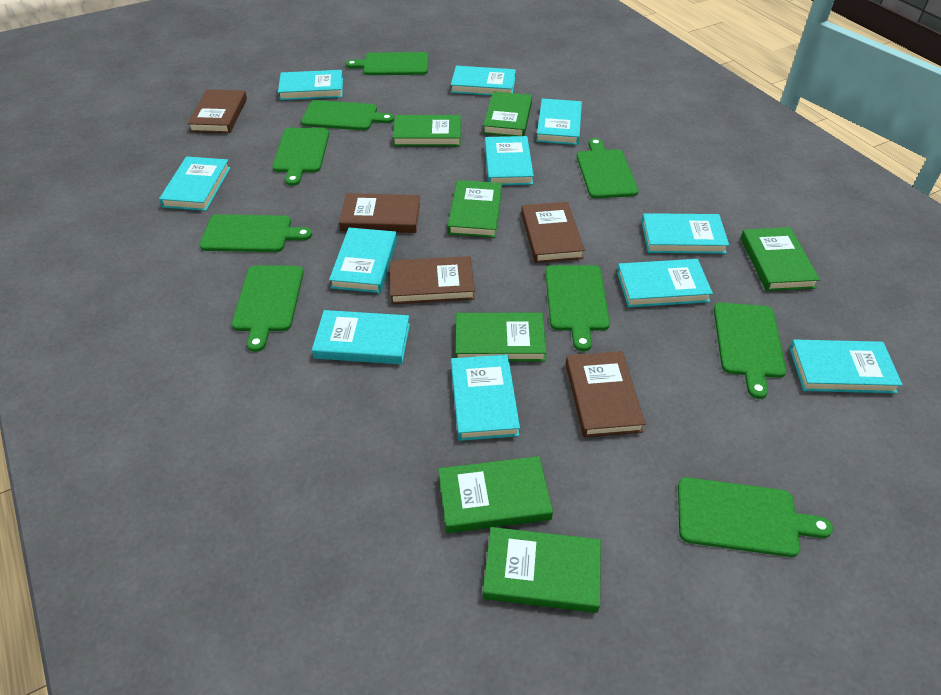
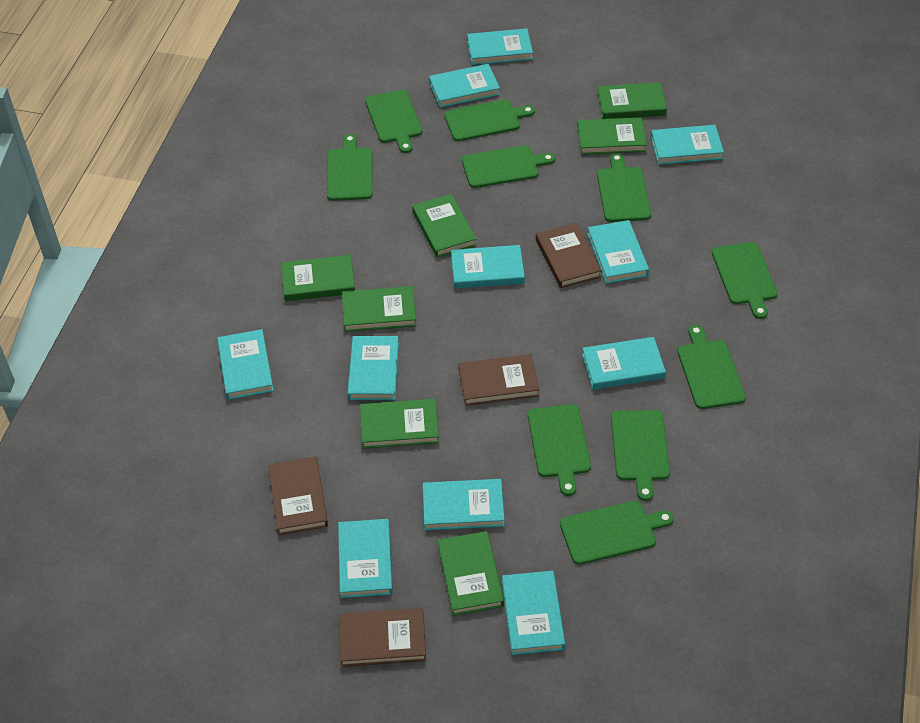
brown book: 5 -> 4
green cutting board: 9 -> 10

